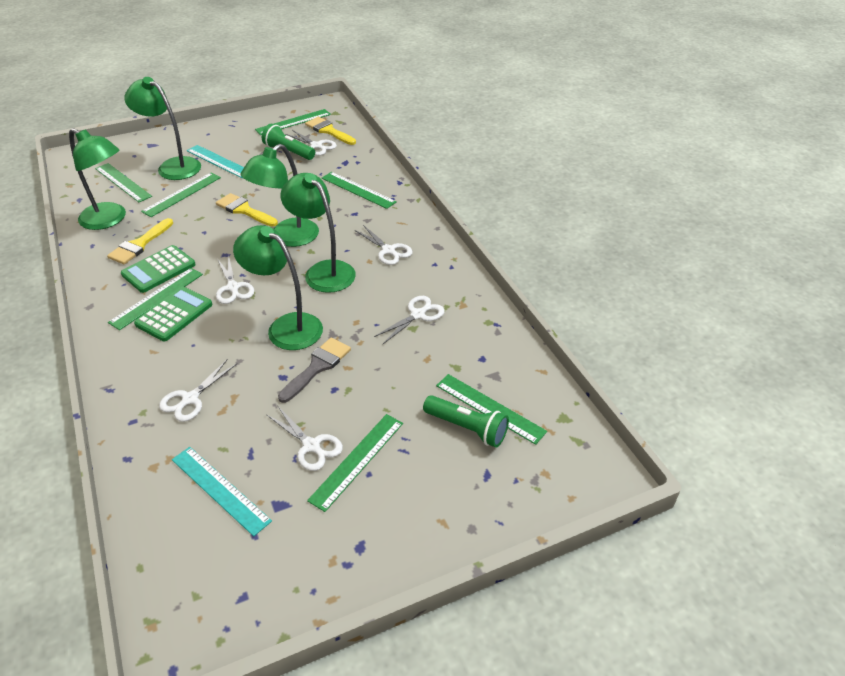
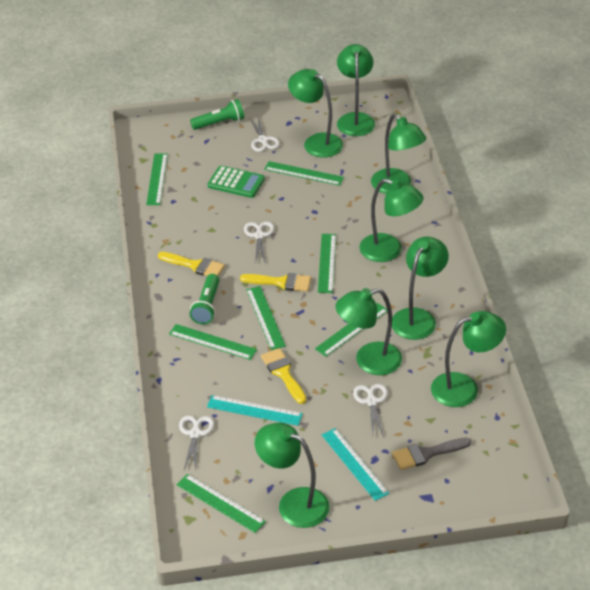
green calculator: 2 -> 1
green lamp: 5 -> 8
white scissors: 6 -> 4

